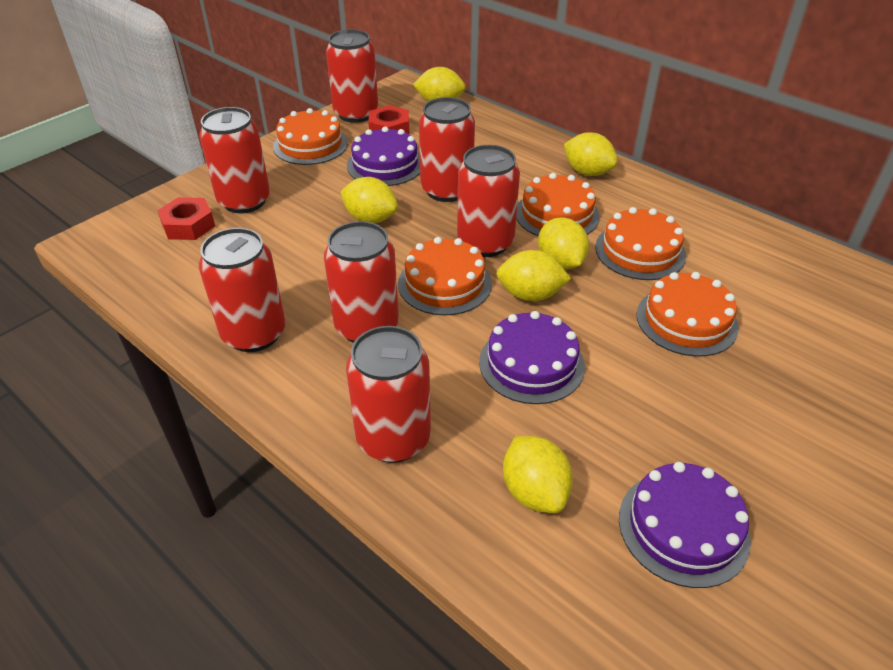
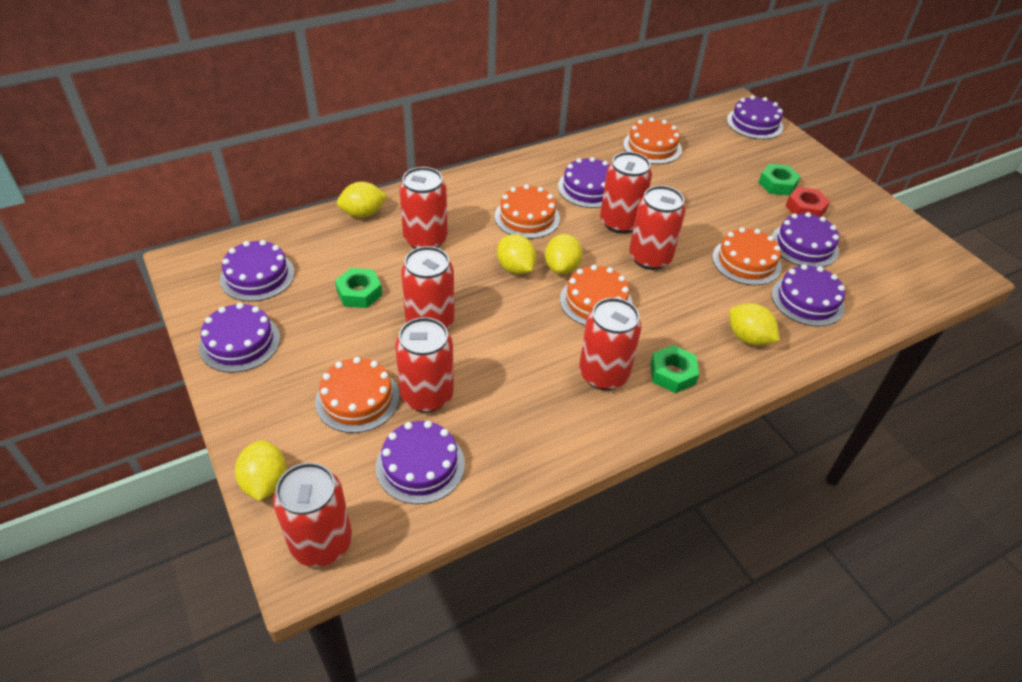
green nut: 0 -> 3
purple cake: 3 -> 7
red nut: 2 -> 1
yellow lemon: 6 -> 5

